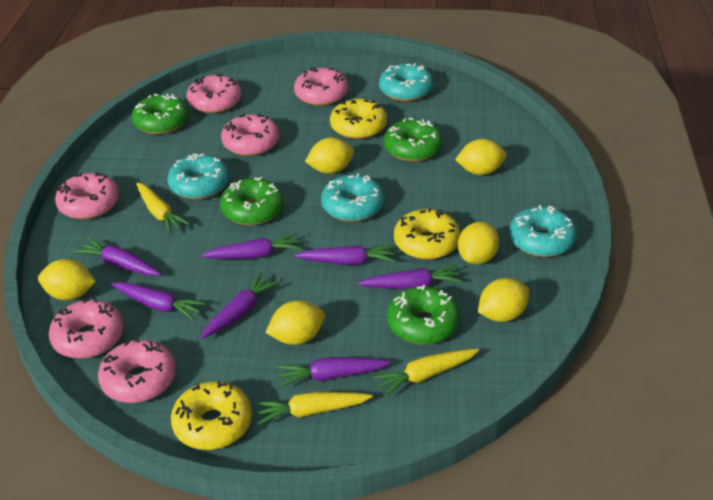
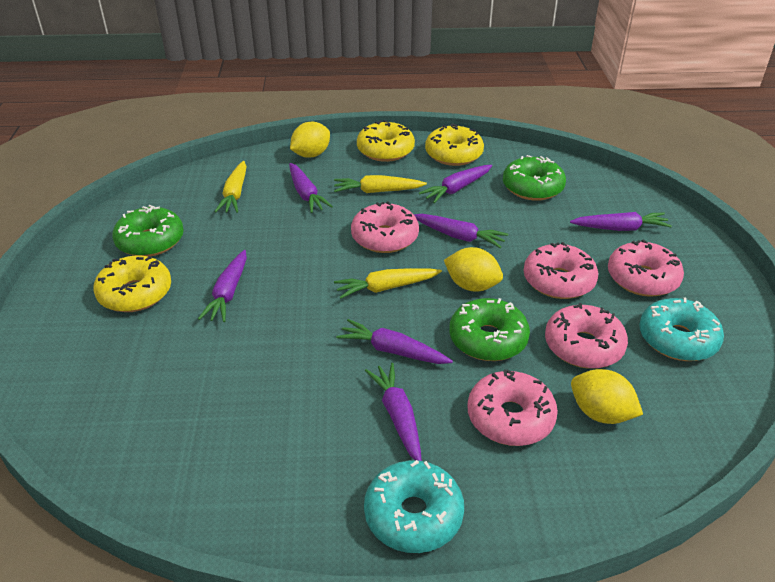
green donut: 4 -> 3
pink donut: 6 -> 5
turquoise donut: 4 -> 2
yellow lemon: 6 -> 3

